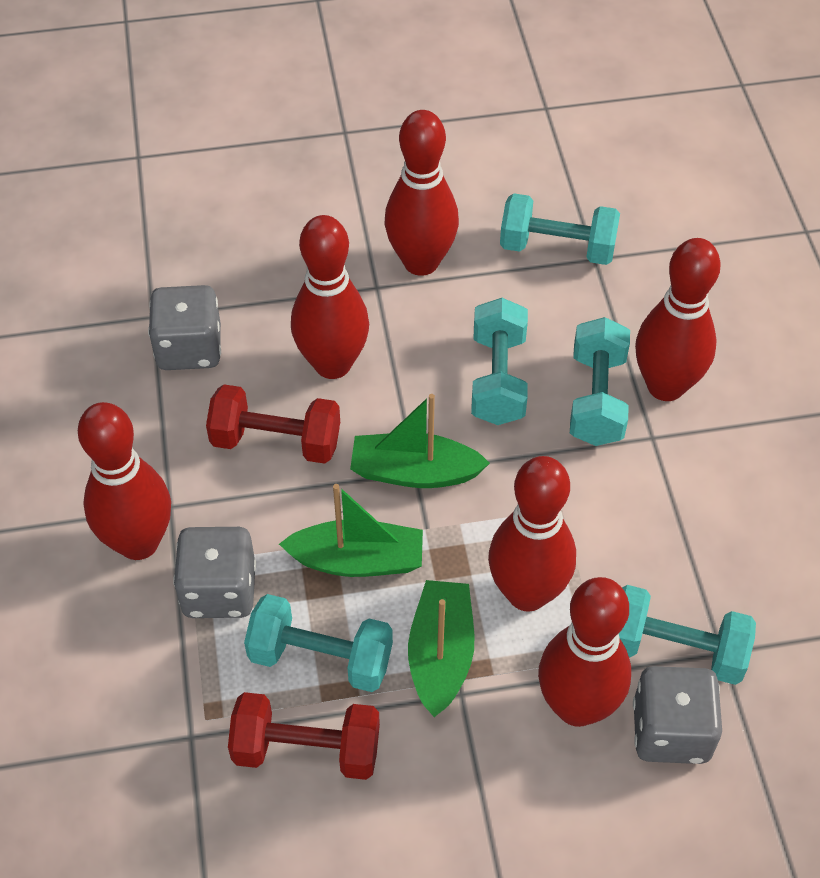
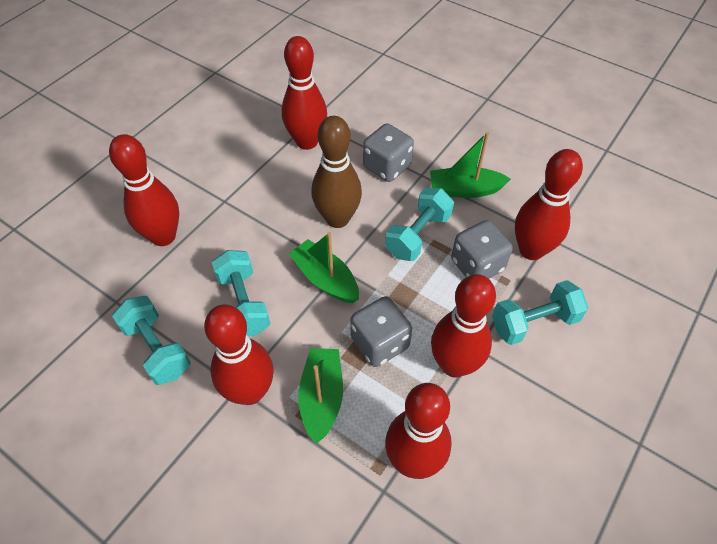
brown bowling pin: 0 -> 1
red dumbbell: 2 -> 0
turquoise dumbbell: 5 -> 4

